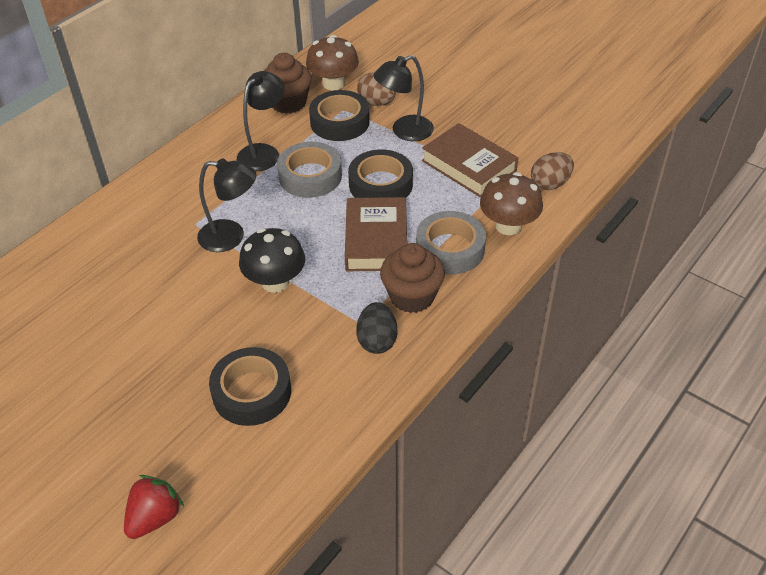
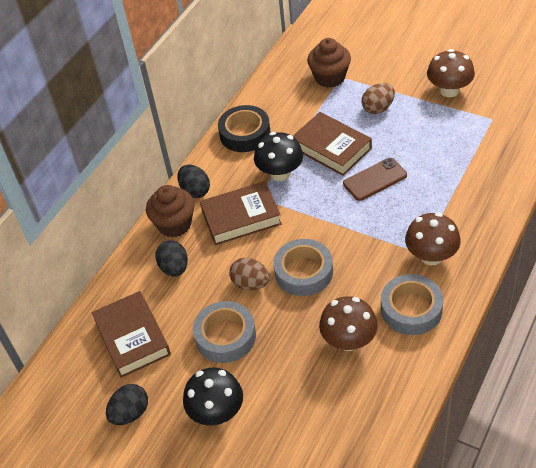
black egg: 1 -> 3
black lamp: 3 -> 0
black mushroom: 1 -> 2
black tape: 3 -> 1
brown book: 2 -> 3
brown mushroom: 2 -> 3
brown phone: 0 -> 1
grey tape: 2 -> 3
red strawberry: 1 -> 0

